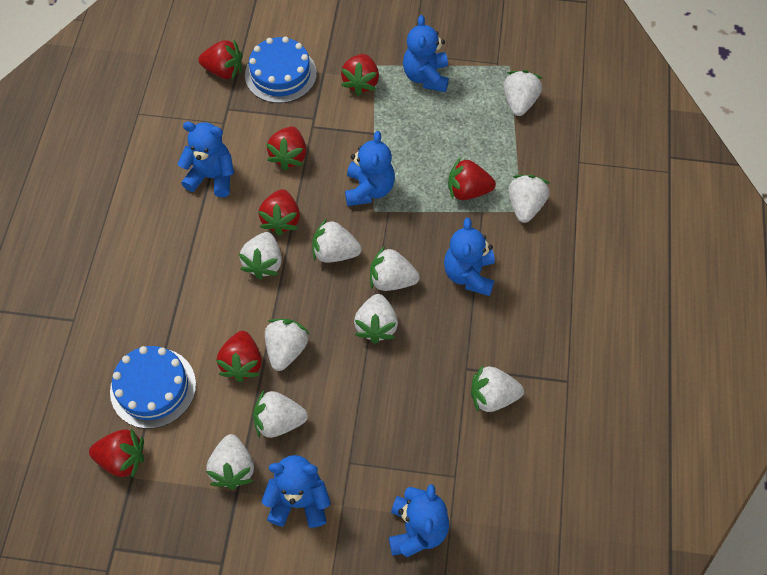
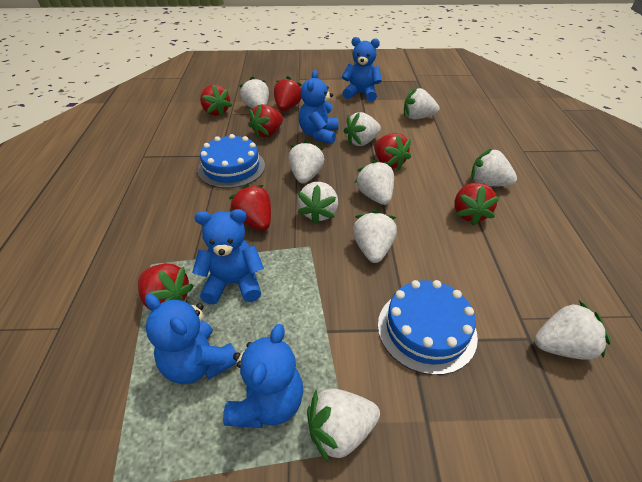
blue teddy bear: 6 -> 5

